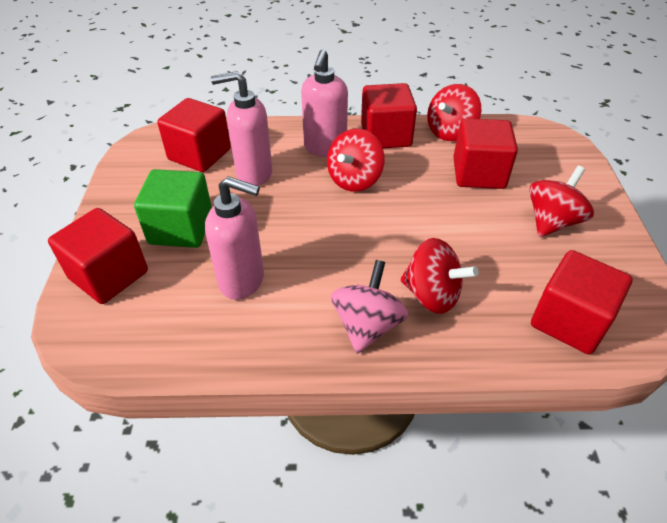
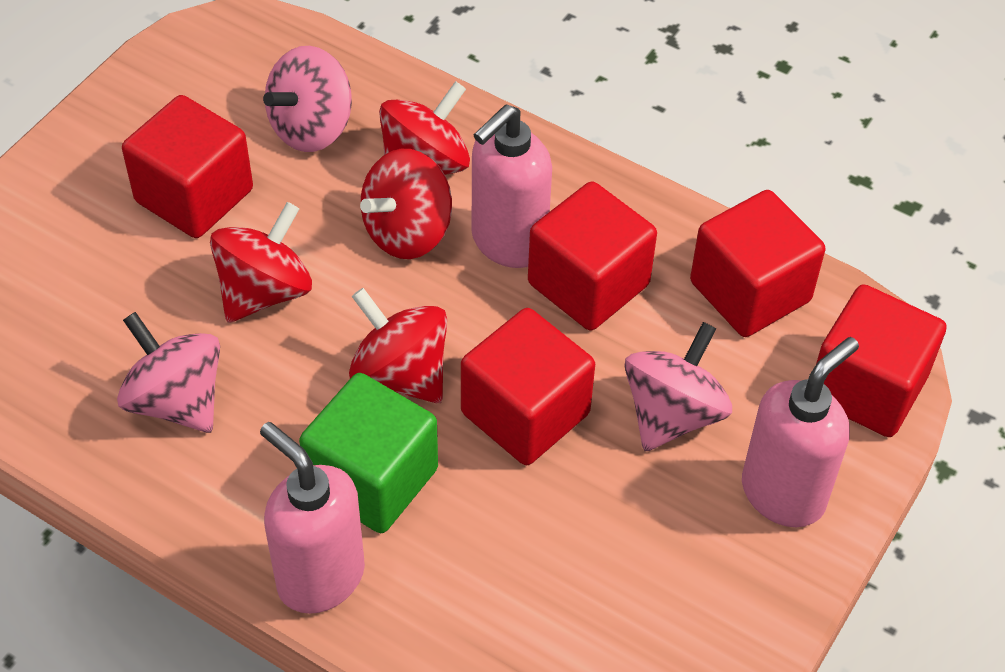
pink spinning top: 1 -> 3

